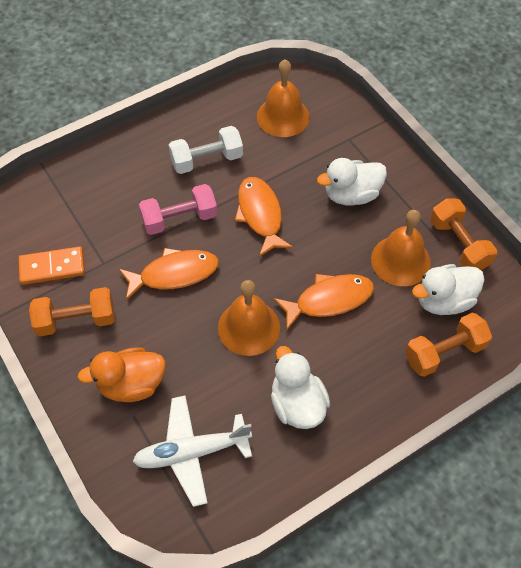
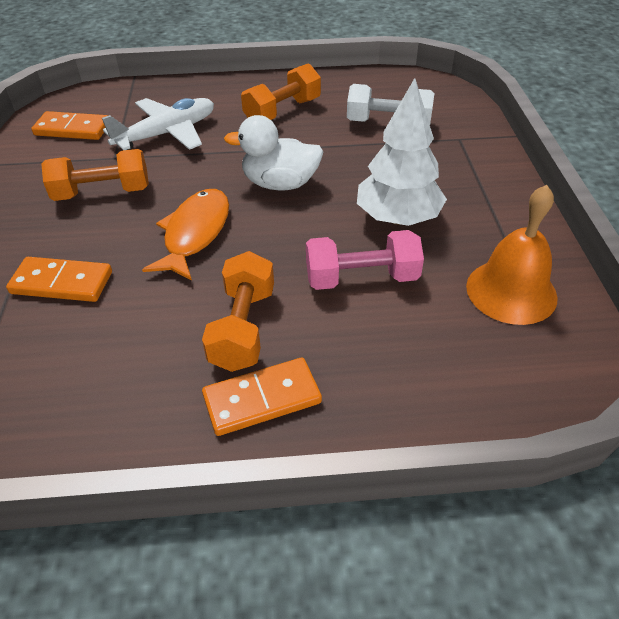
orange bell: 3 -> 1
orange domino: 1 -> 3
orange duck: 1 -> 0
orange fish: 3 -> 1
white duck: 3 -> 1
white tree: 0 -> 1

